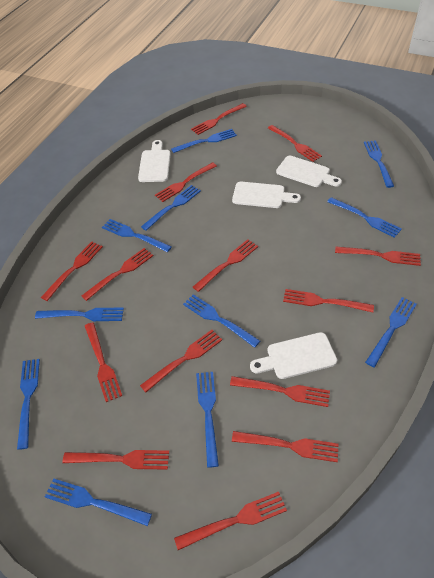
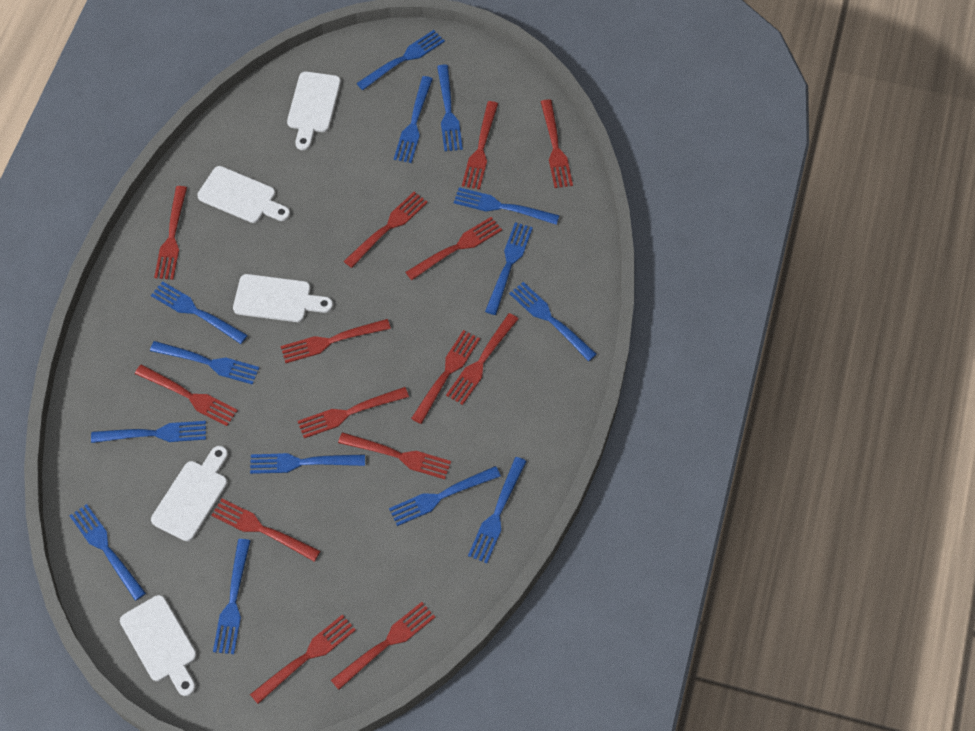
blue fork: 11 -> 14
white cutting board: 4 -> 5

